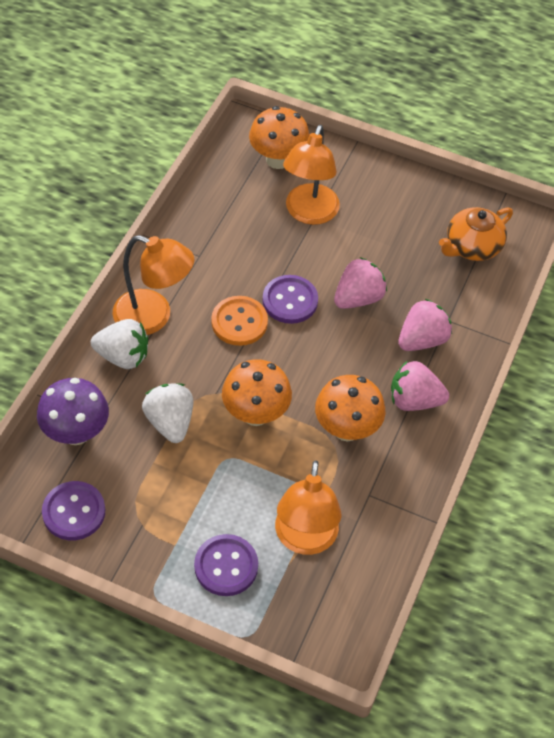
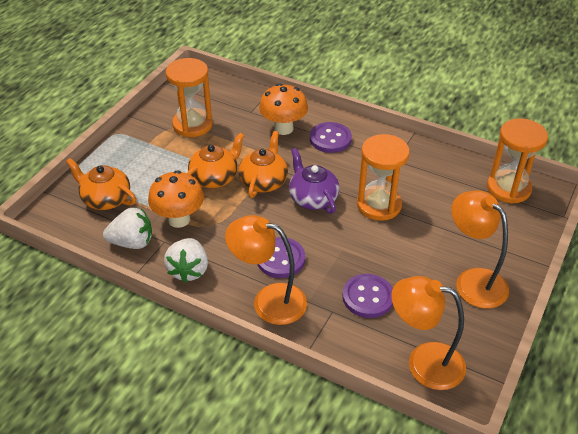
orange button: 1 -> 0
orange hourglass: 0 -> 3
orange mushroom: 3 -> 2
orange teapot: 1 -> 3
pink strawberry: 3 -> 0
purple mushroom: 1 -> 0
purple teapot: 0 -> 1

